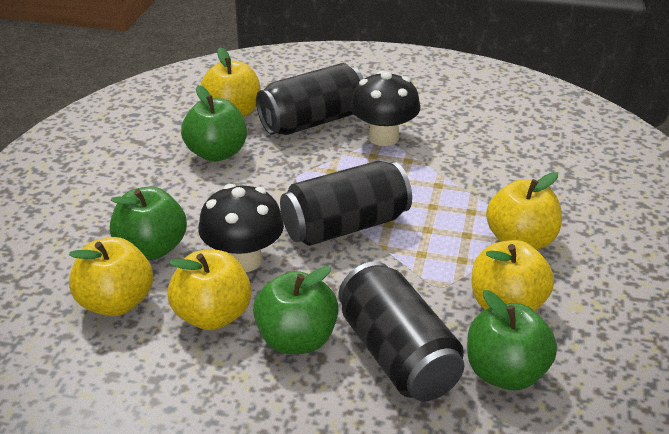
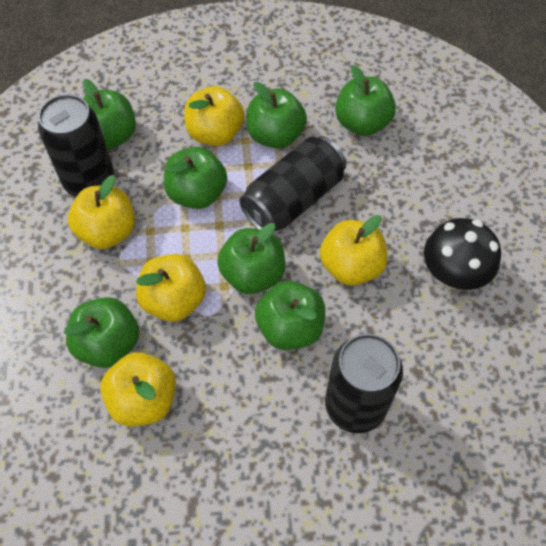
black mushroom: 2 -> 1
green apple: 4 -> 7

